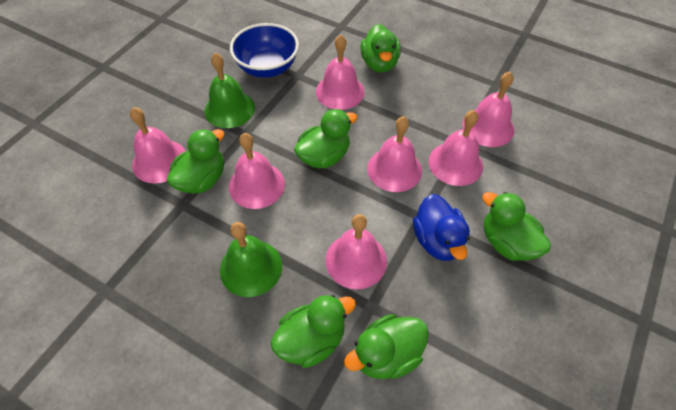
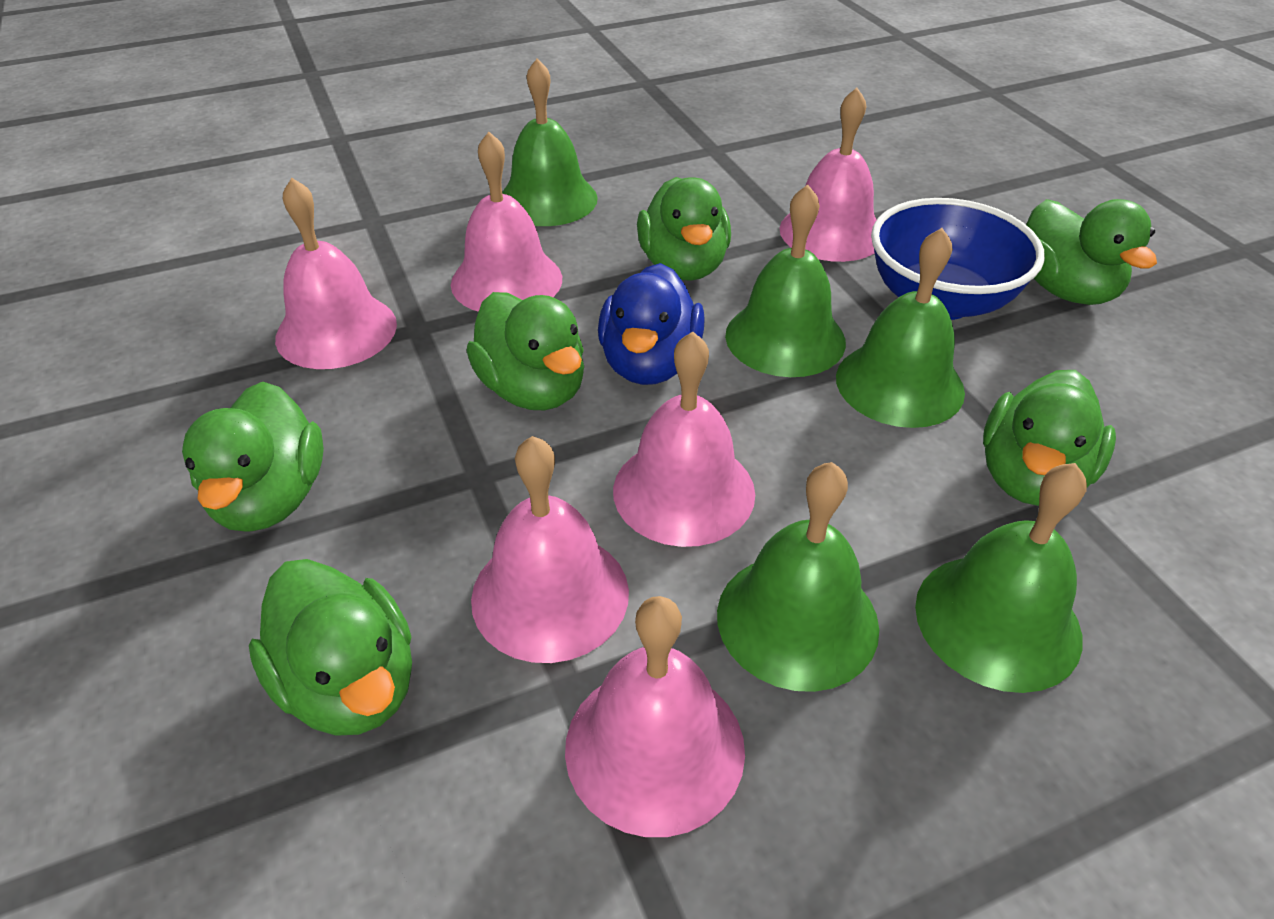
green bell: 2 -> 5
pink bell: 7 -> 6

